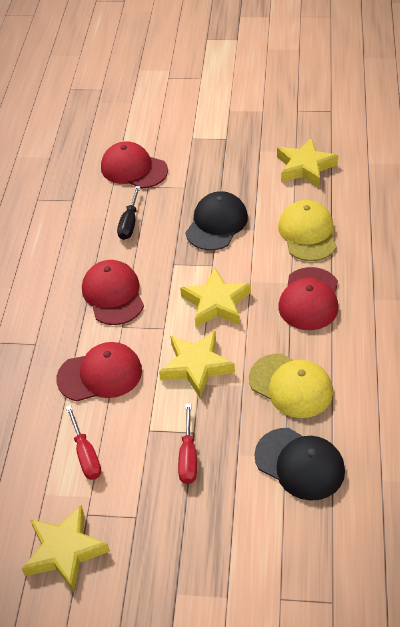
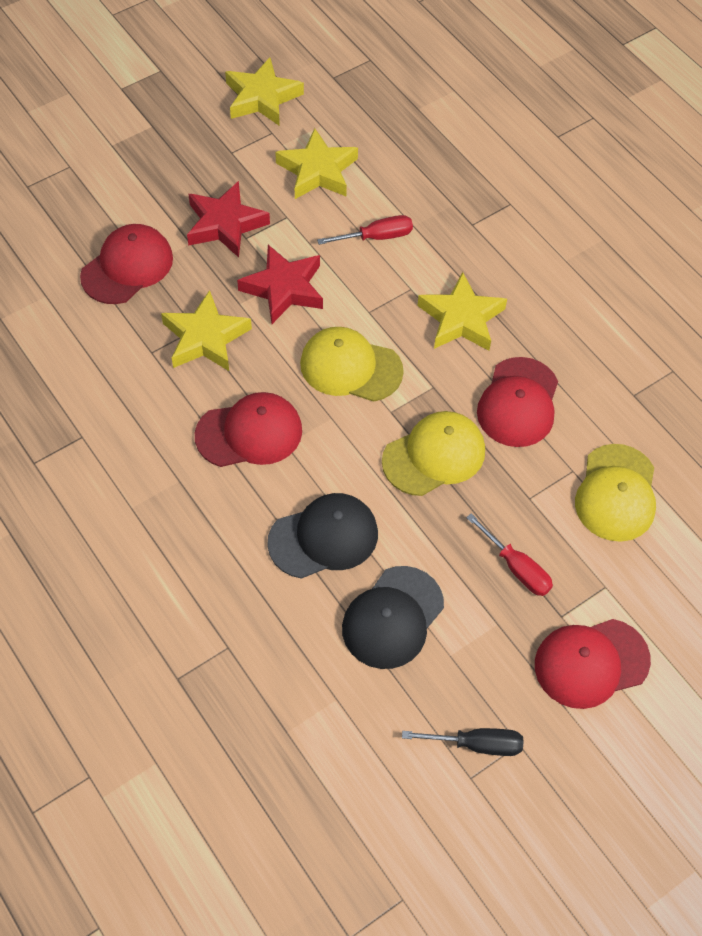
red star: 0 -> 2
yellow cap: 2 -> 3

